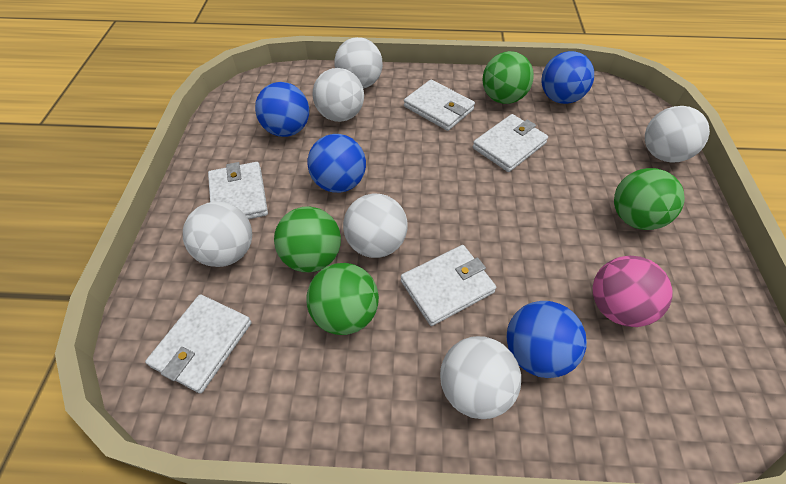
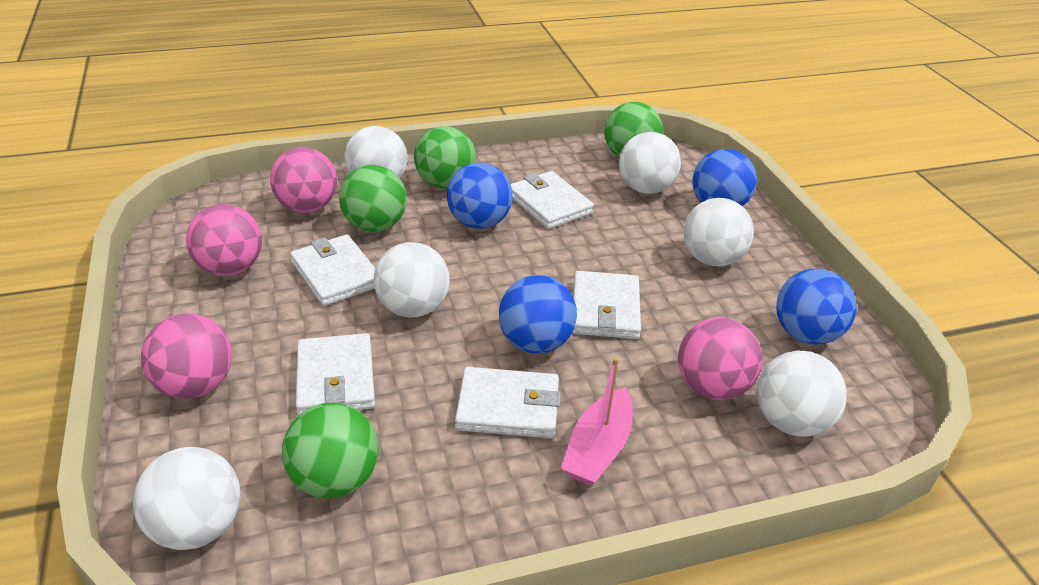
pink ball: 1 -> 4
pink boat: 0 -> 1

